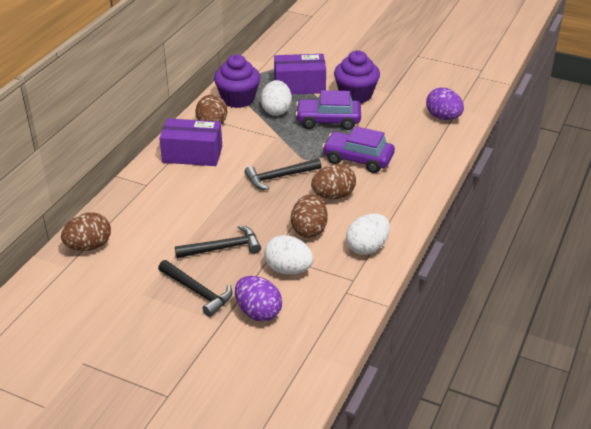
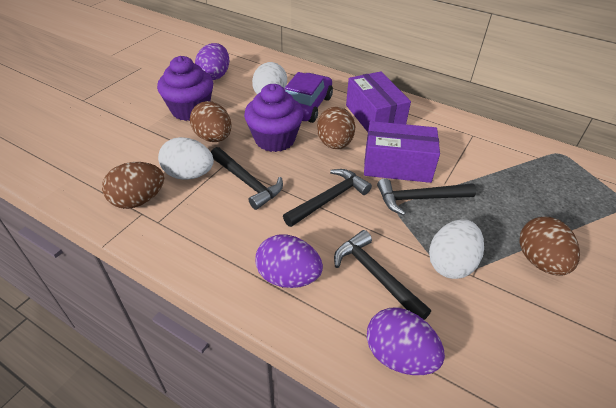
black hammer: 3 -> 4
purple car: 2 -> 1
purple egg: 2 -> 3

